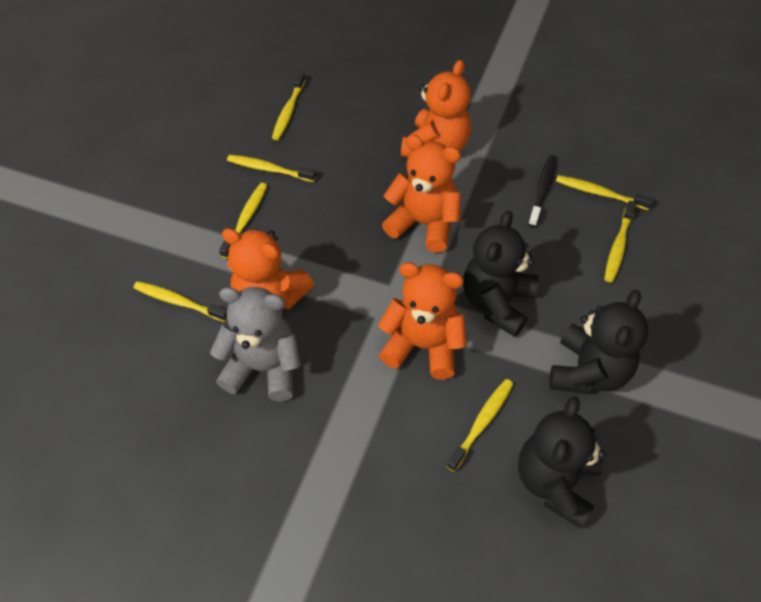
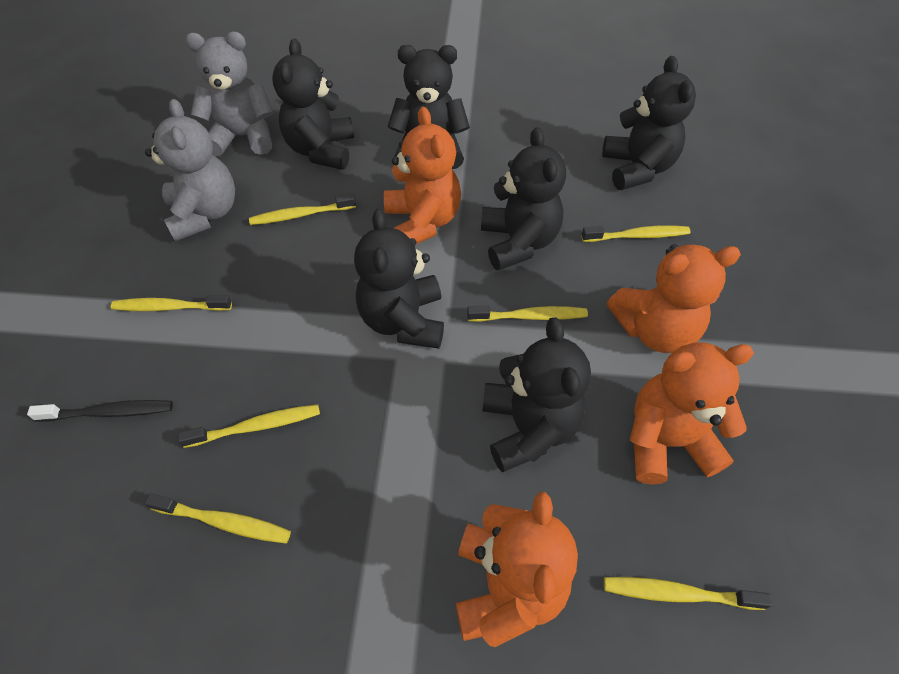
black teddy bear: 3 -> 6
grey teddy bear: 1 -> 2

